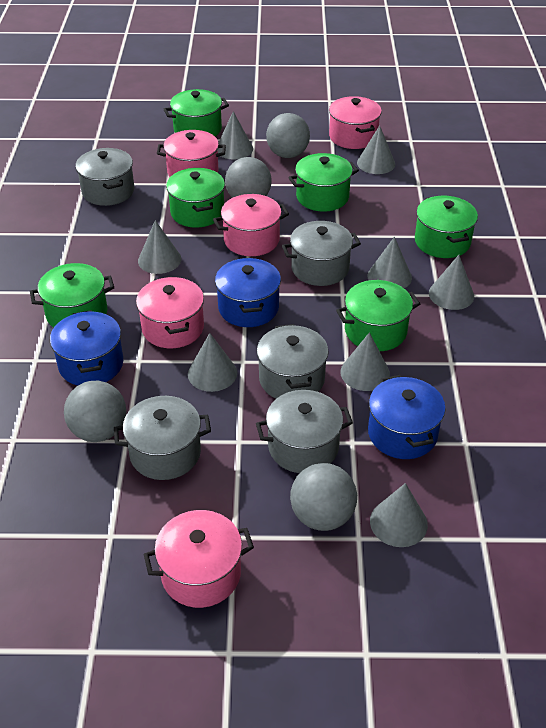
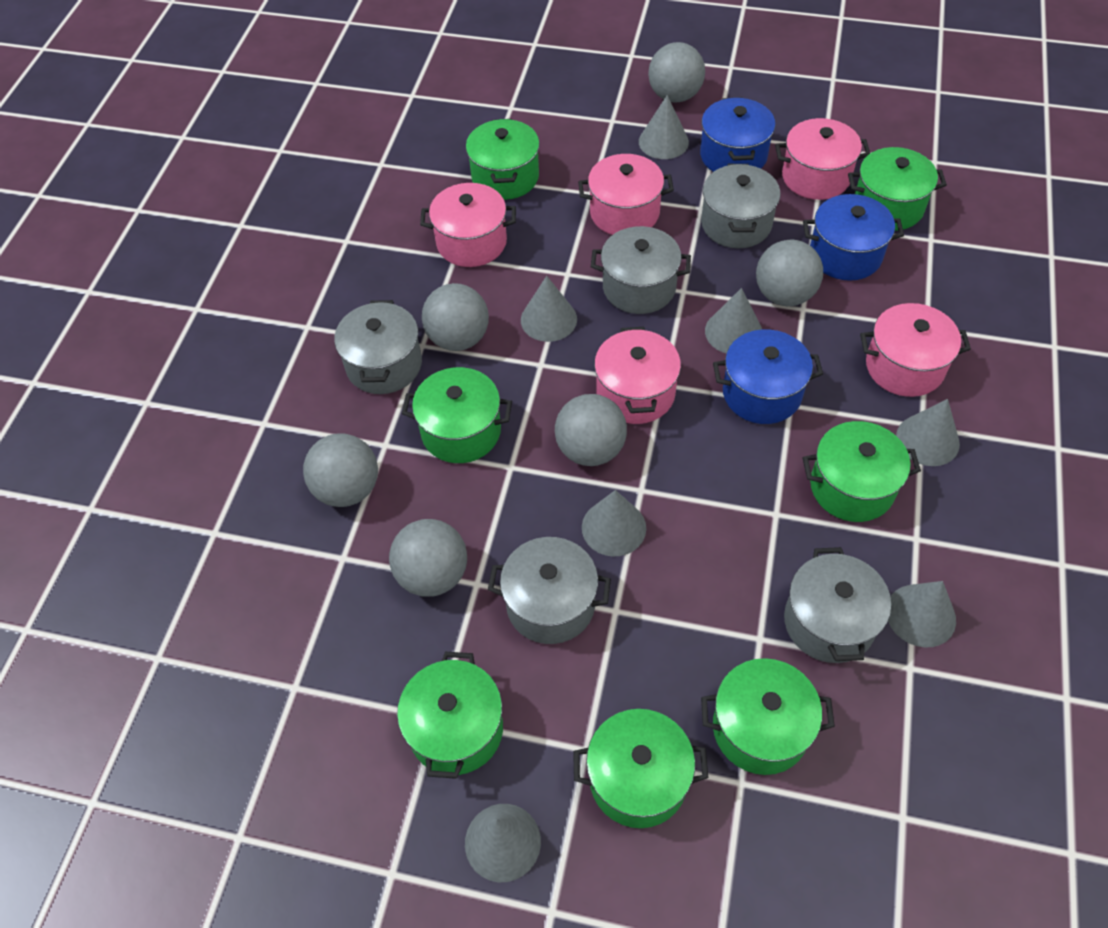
green pot: 6 -> 7
grey ball: 4 -> 6
grey cone: 8 -> 7

